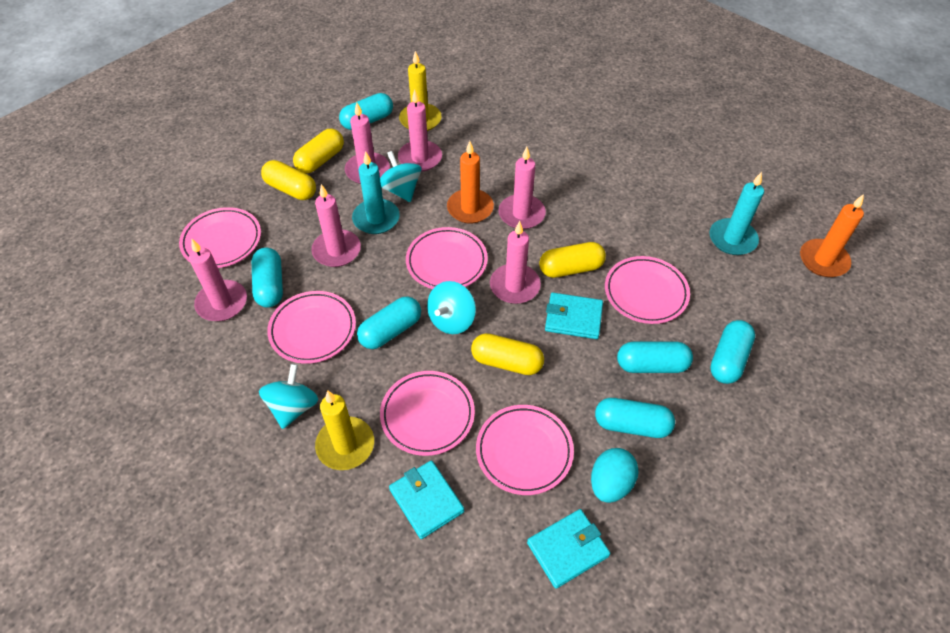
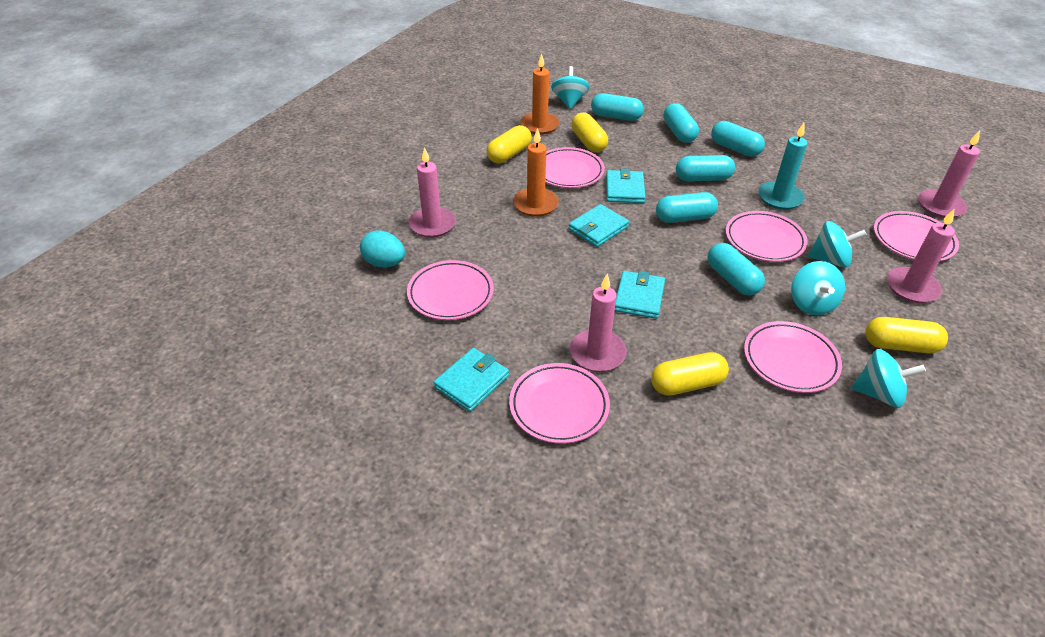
pink candle: 6 -> 4
turquoise candle: 2 -> 1
turquoise spinning top: 3 -> 4
turquoise wallet: 3 -> 4
yellow candle: 2 -> 0

